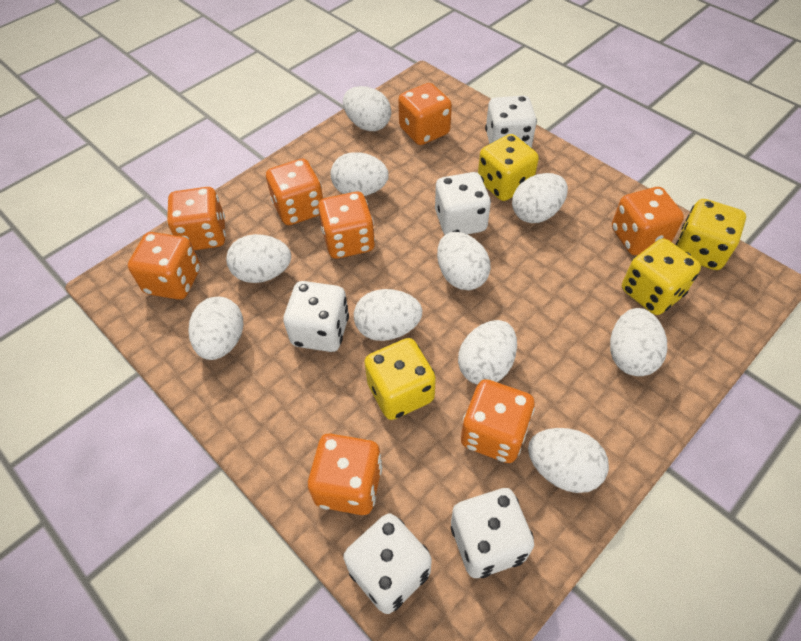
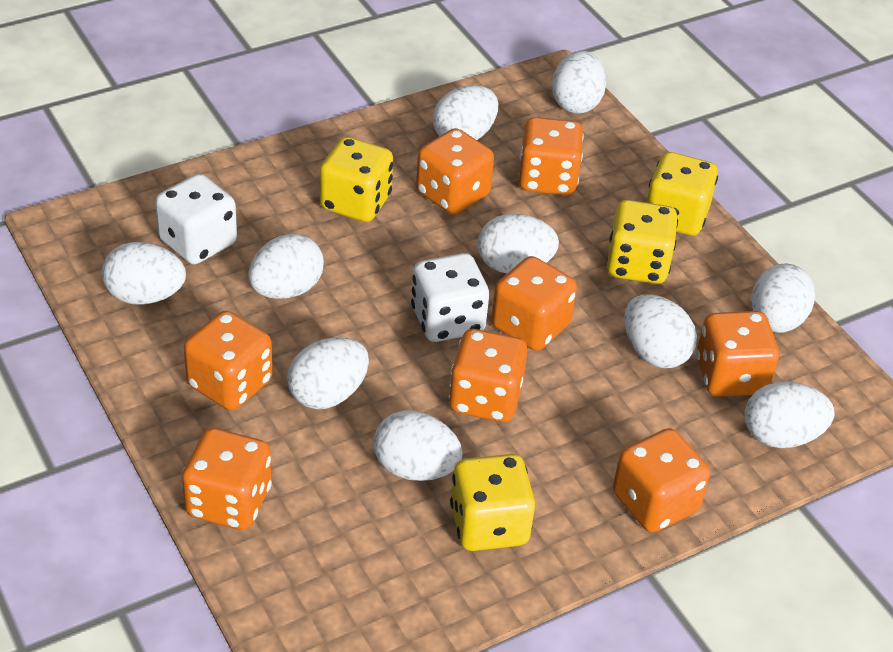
white dice: 5 -> 2

